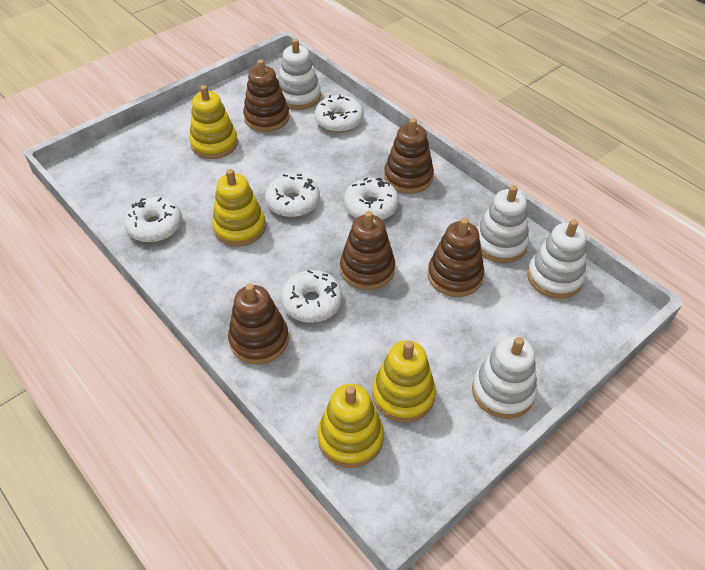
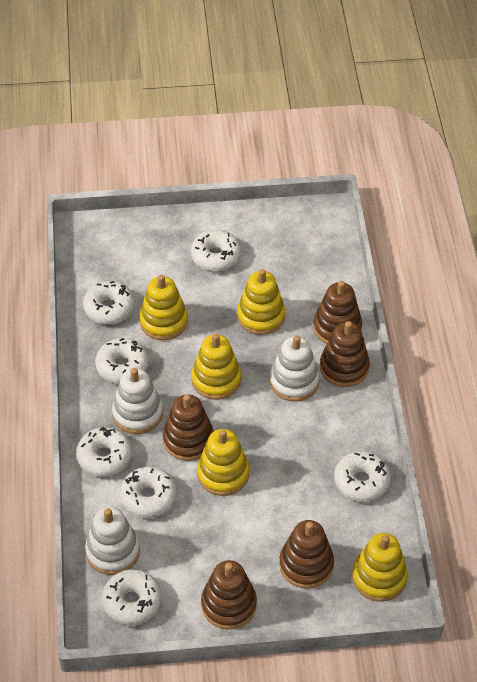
white donut: 5 -> 7
white stacking toy: 4 -> 3
yellow stacking toy: 4 -> 5

